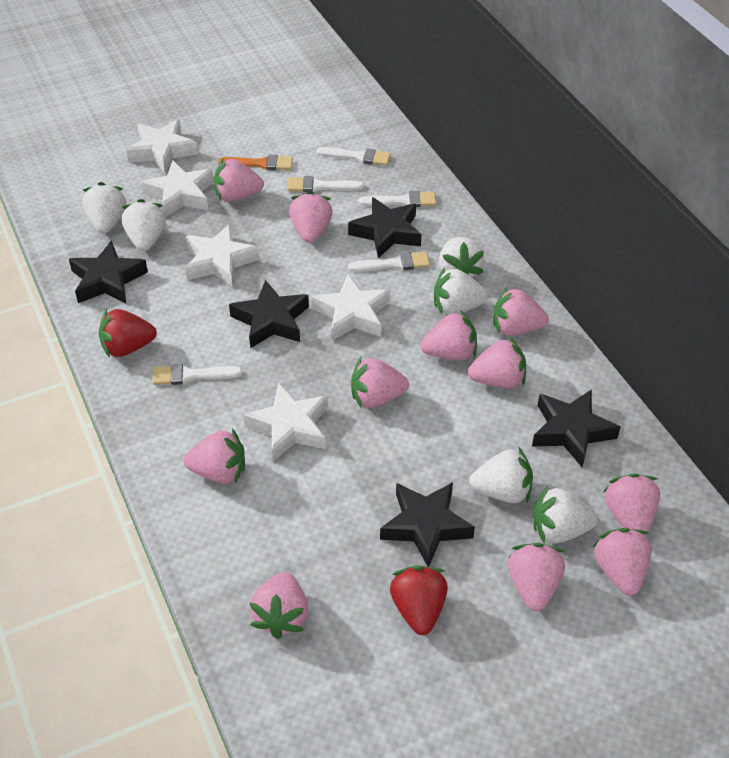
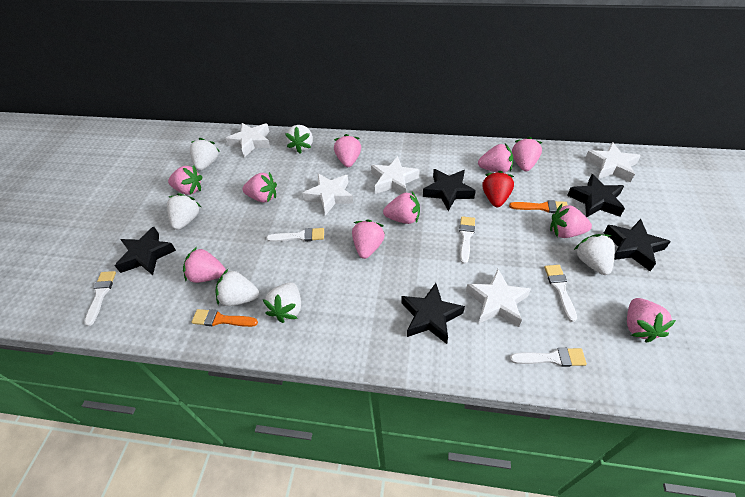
orange brush: 1 -> 2
pink strawberry: 11 -> 10
red strawberry: 2 -> 1

